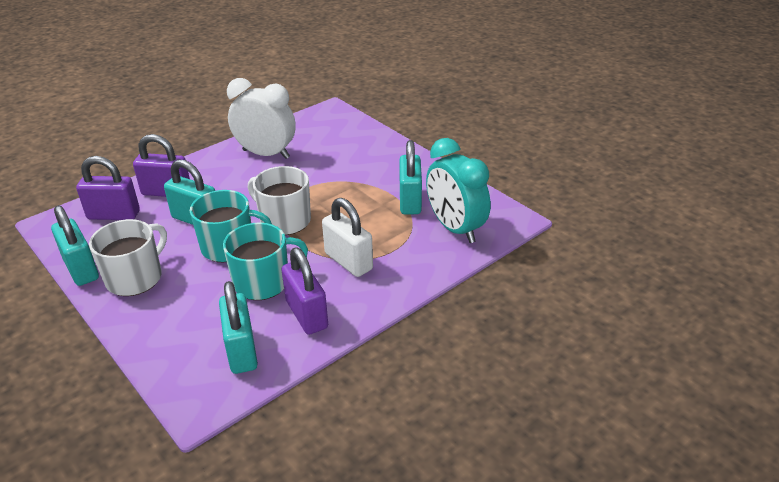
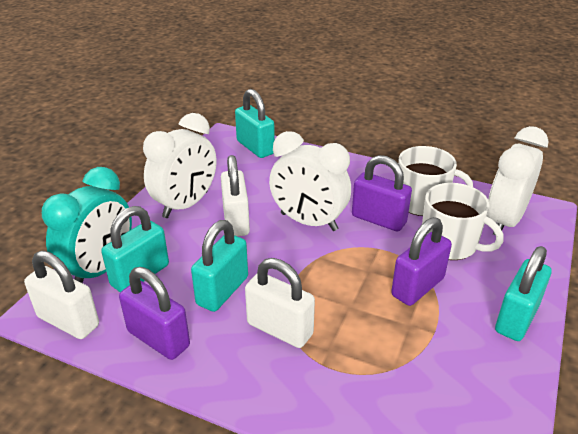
turquoise mug: 2 -> 0
white clock: 1 -> 3
white padlock: 1 -> 3

